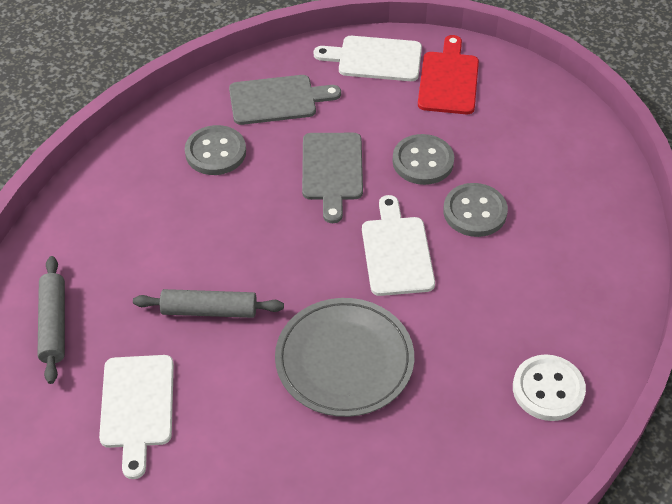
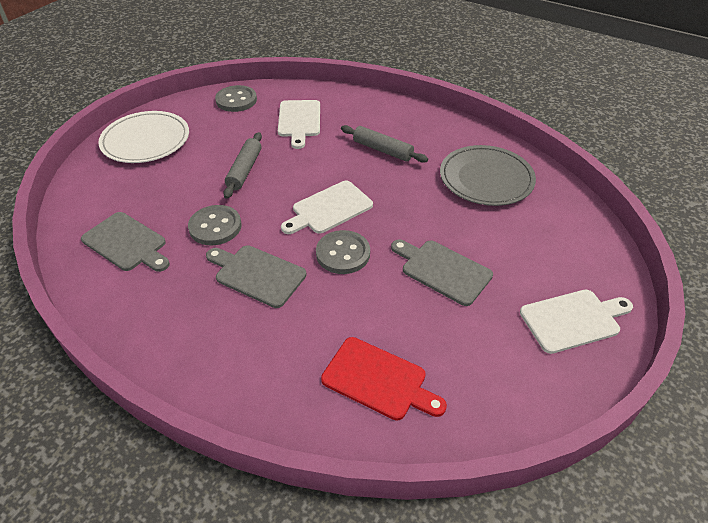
grey cutting board: 2 -> 3
white button: 1 -> 0
white plate: 0 -> 1

